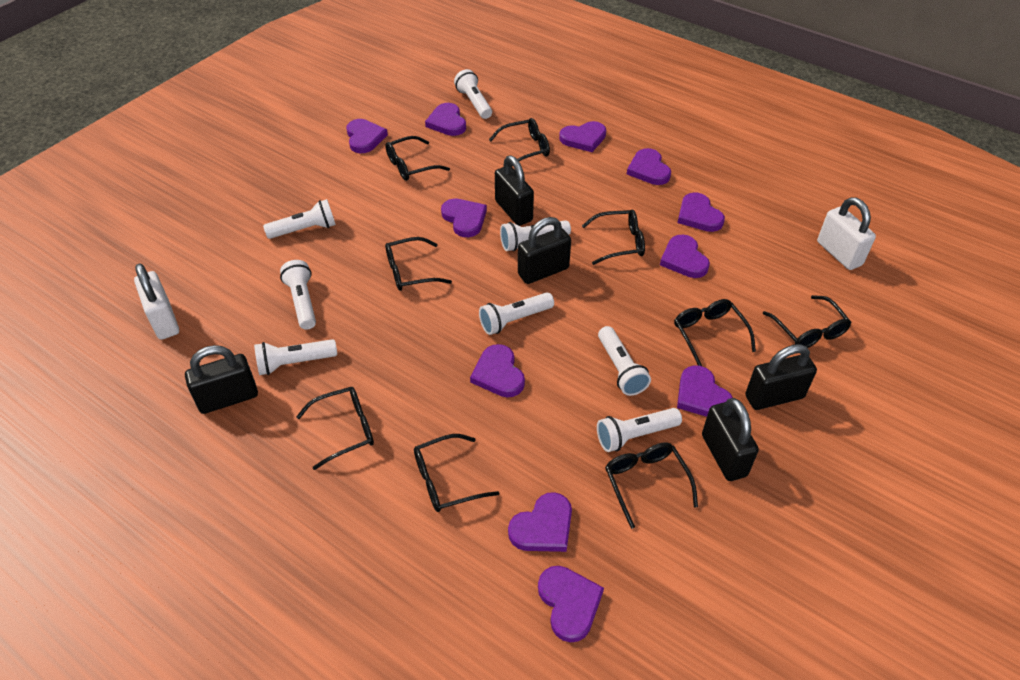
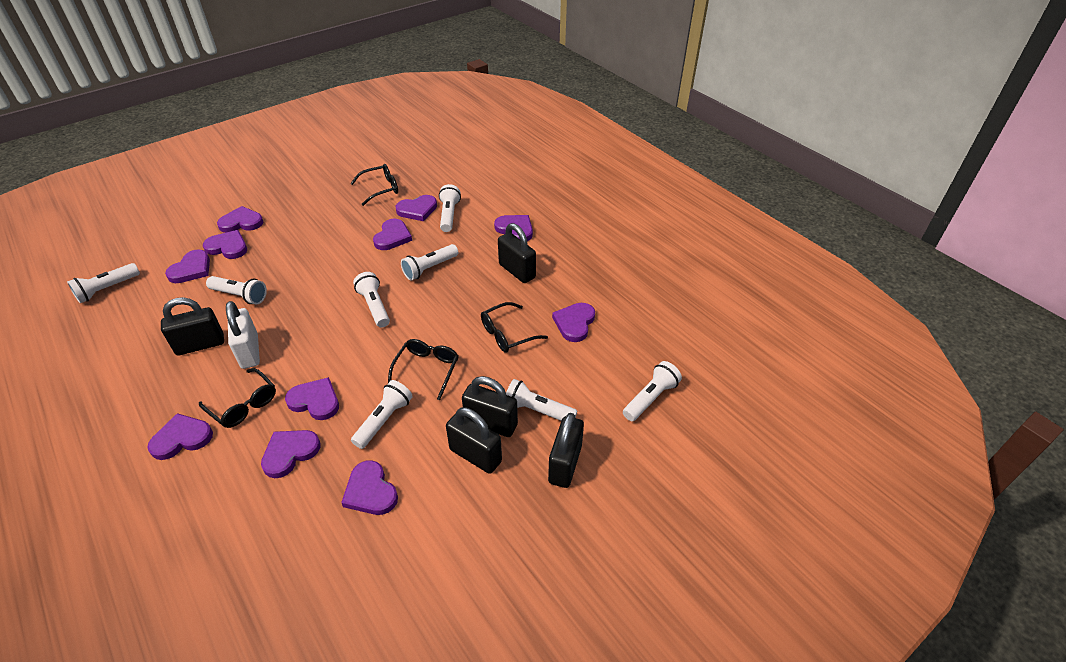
black glasses: 9 -> 4
white padlock: 2 -> 1

